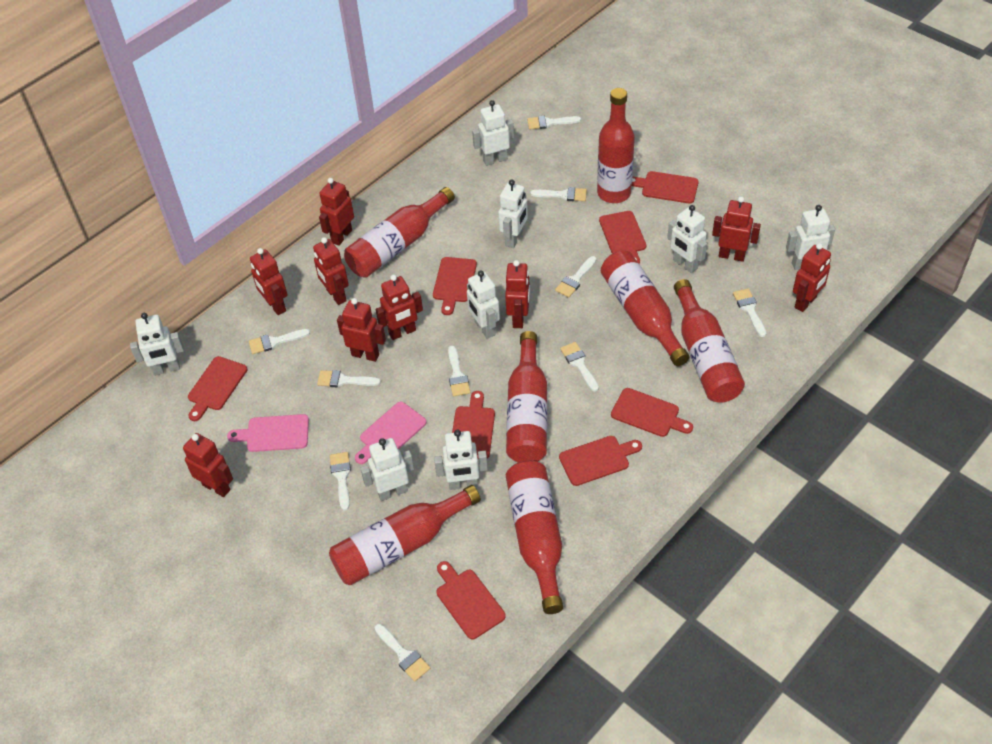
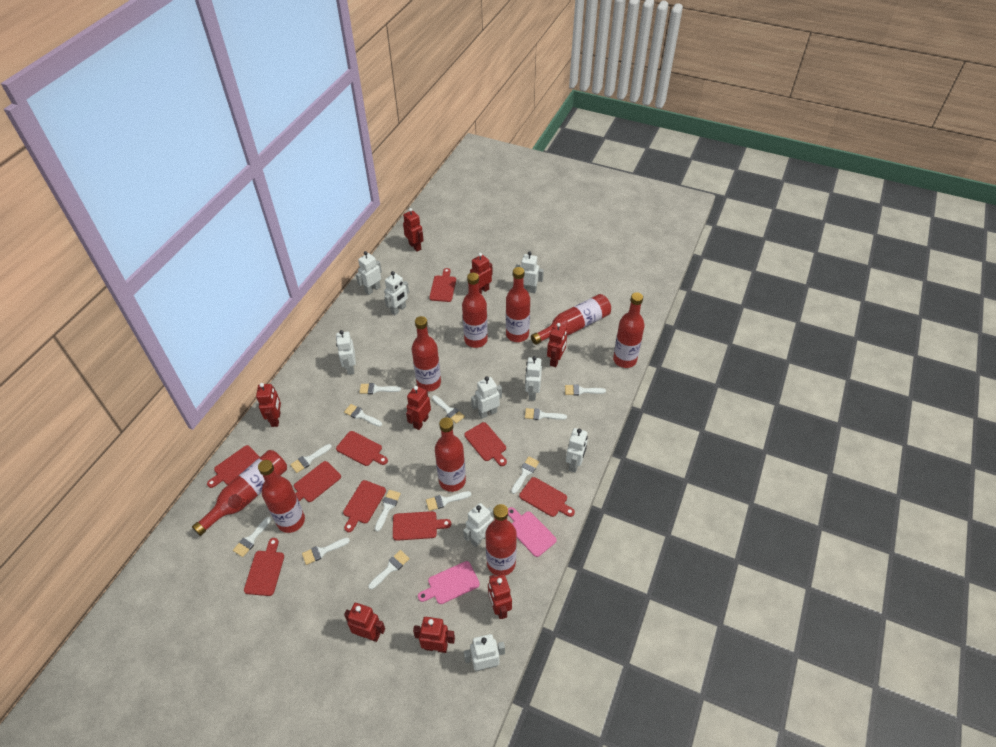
red bottle: 7 -> 9
red cutting board: 8 -> 9
red robot: 9 -> 8
white brush: 10 -> 12
white robot: 8 -> 9

